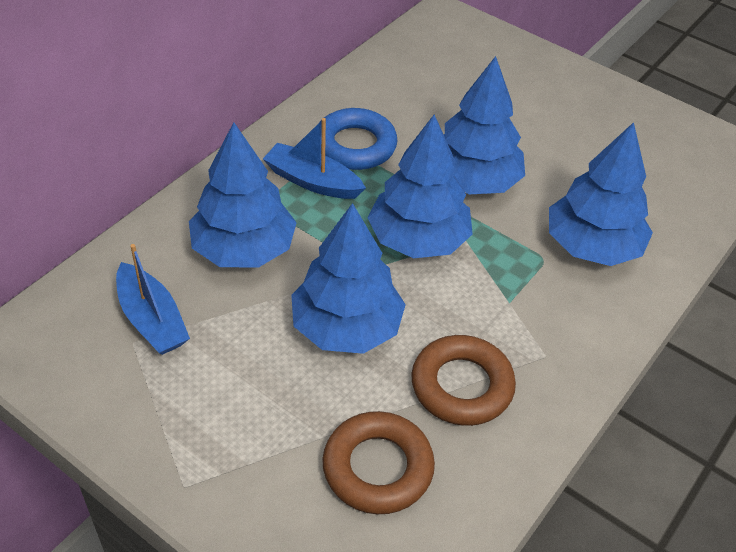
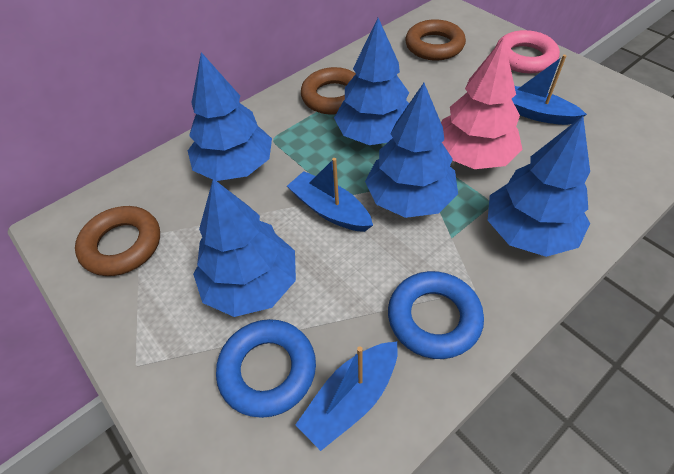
blue boat: 2 -> 3
blue ring: 1 -> 2
brown ring: 2 -> 3
pink ring: 0 -> 1
pink tree: 0 -> 1

